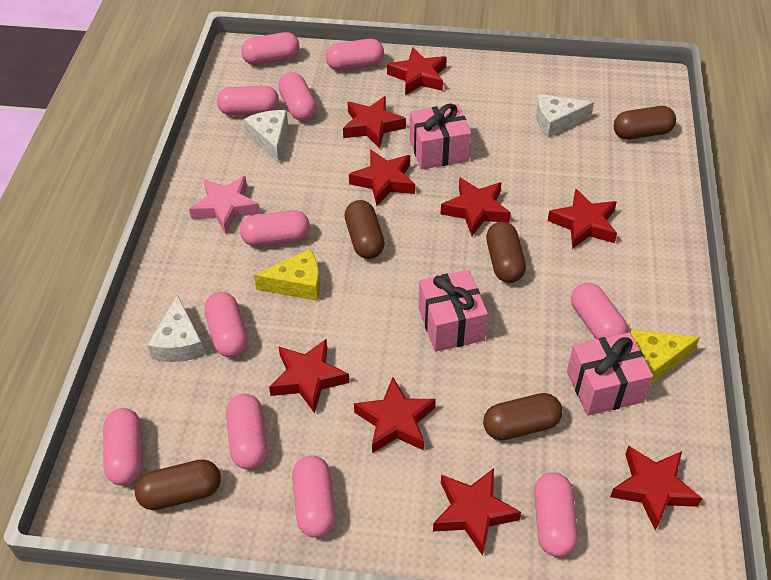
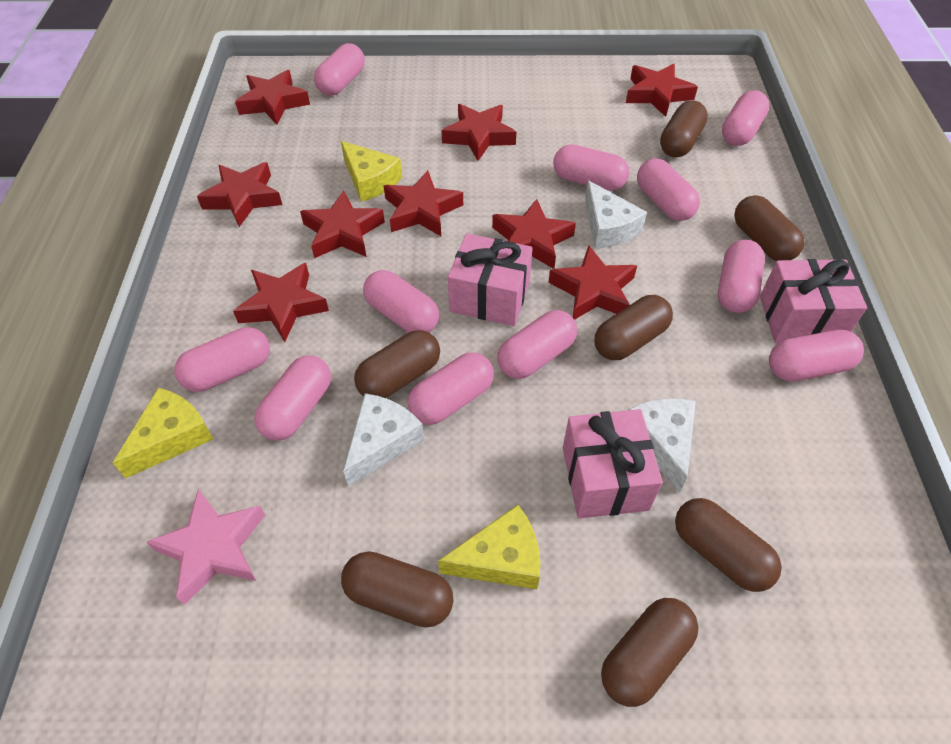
brown capsule: 5 -> 7
yellow cheese: 2 -> 3

